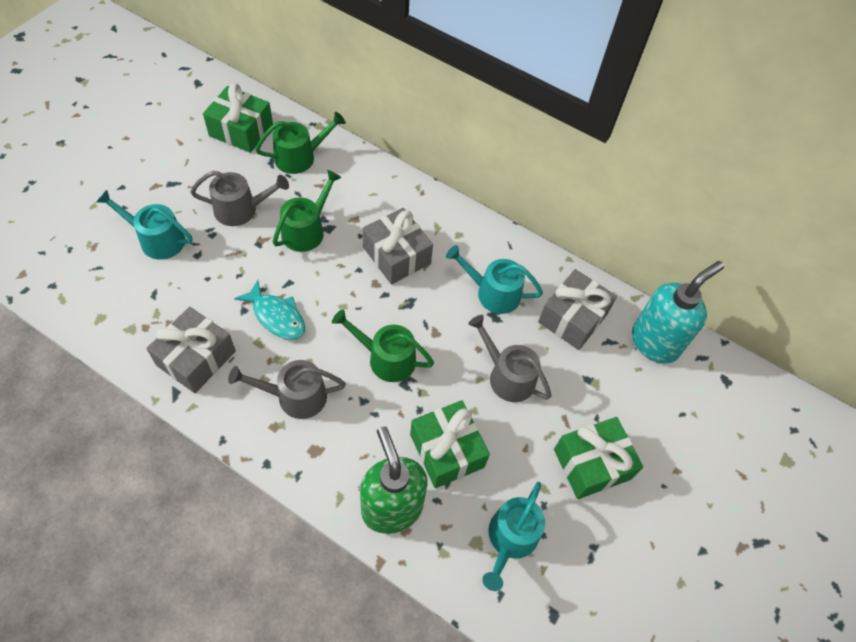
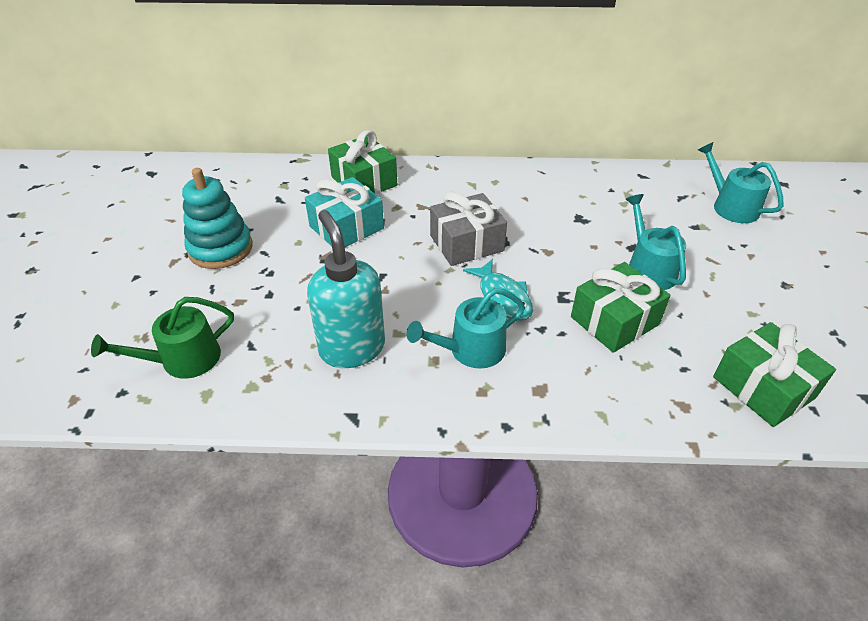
green soap dispenser: 1 -> 0
green watering can: 3 -> 1
grey gift: 3 -> 1
grey watering can: 3 -> 0
turquoise gift: 0 -> 1
turquoise stacking toy: 0 -> 1

